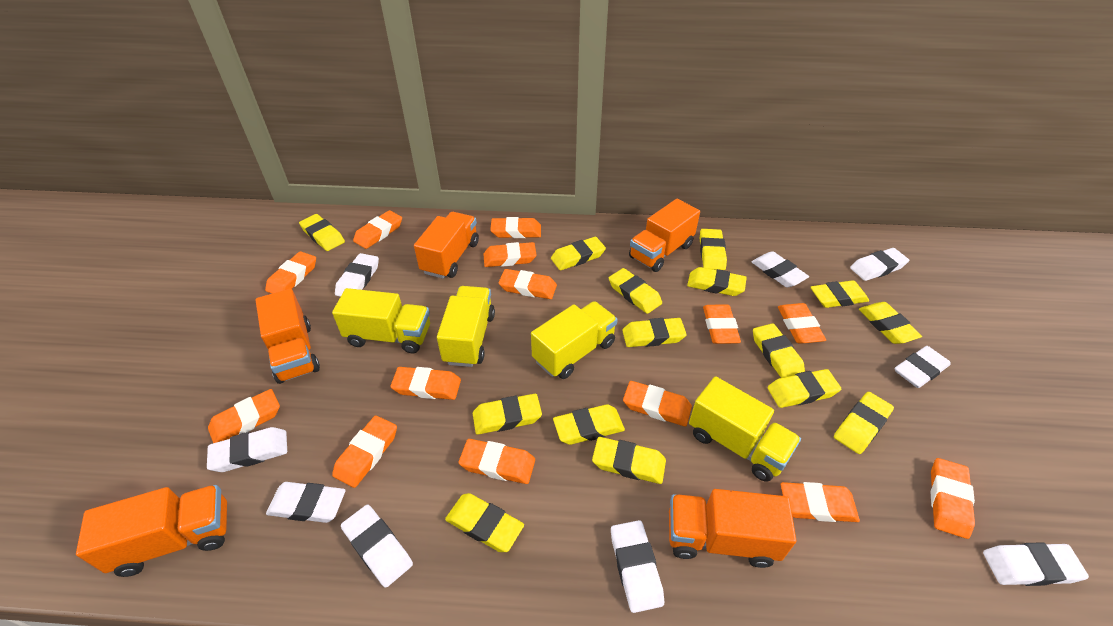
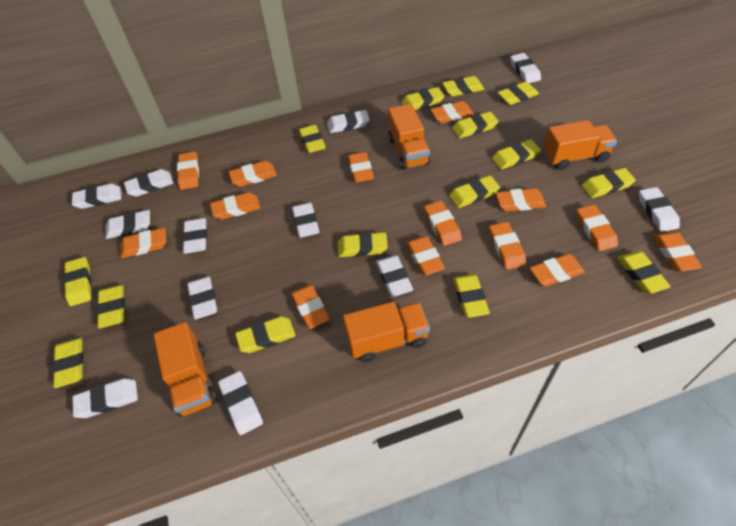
orange truck: 5 -> 4
white eraser: 9 -> 12
yellow truck: 4 -> 0

